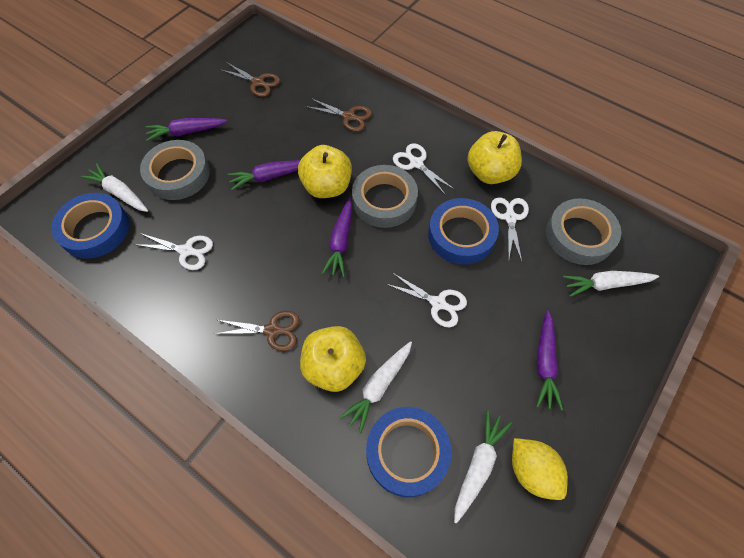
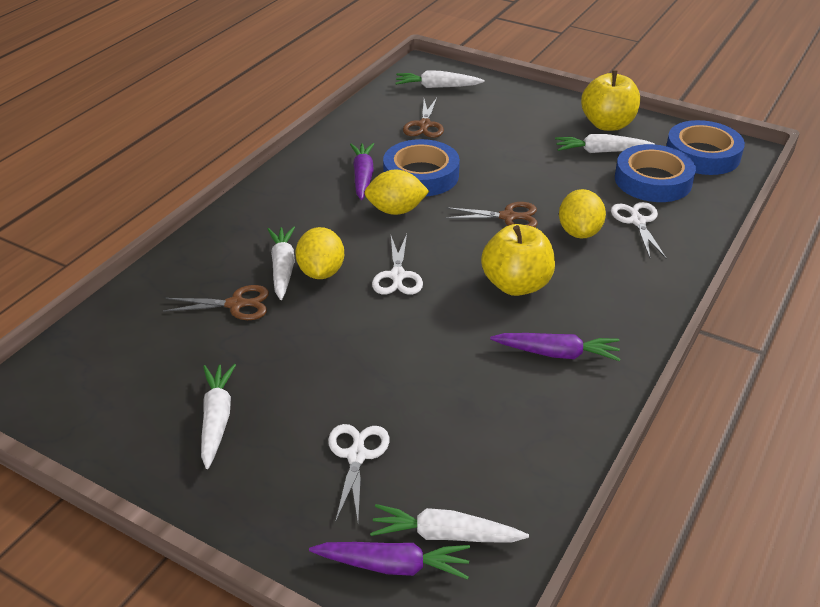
grey tape: 3 -> 0
purple carrot: 4 -> 3
white carrot: 4 -> 5
white scissors: 4 -> 3
yellow apple: 3 -> 2
yellow lemon: 1 -> 3

